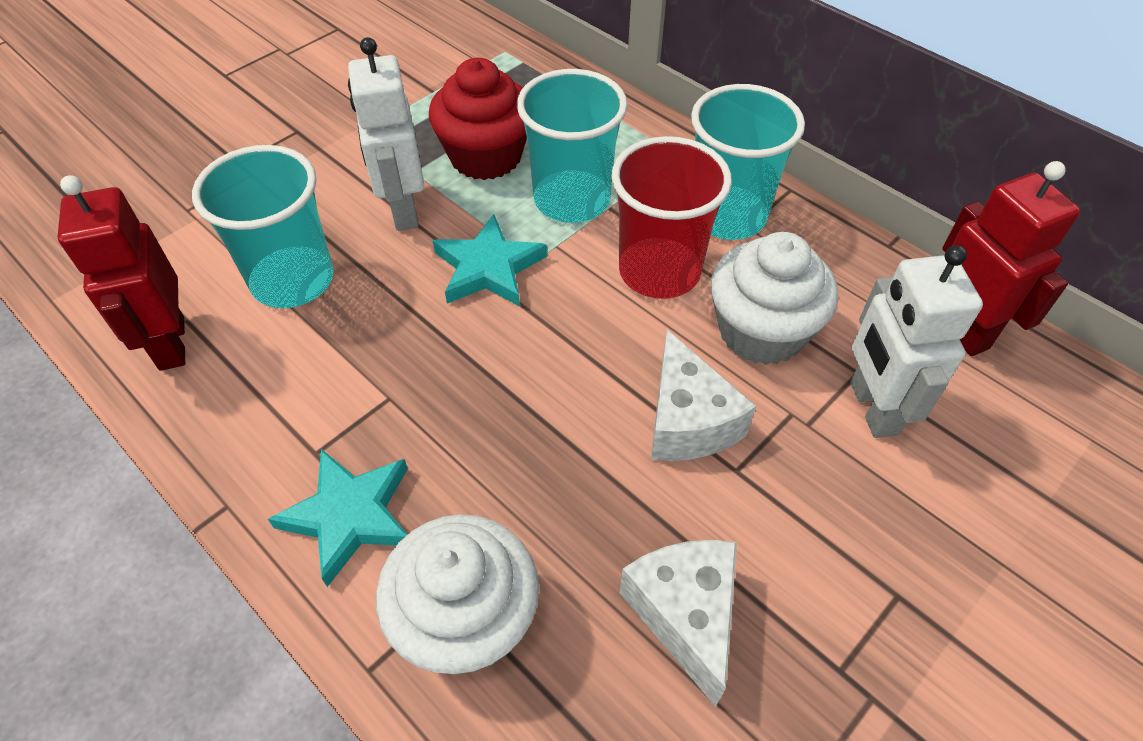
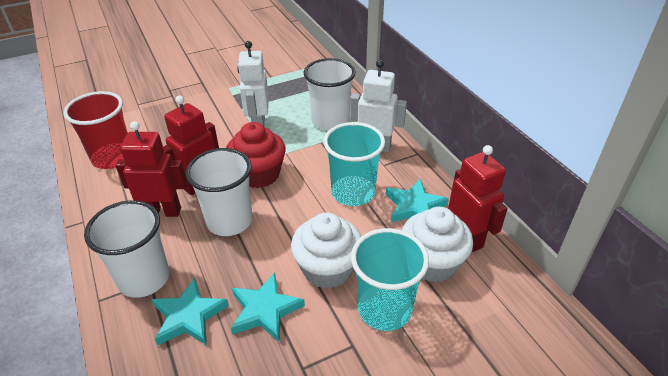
red robot: 2 -> 3
turquoise cup: 3 -> 2
turquoise star: 2 -> 3
white cheese: 2 -> 0
white cup: 0 -> 3

